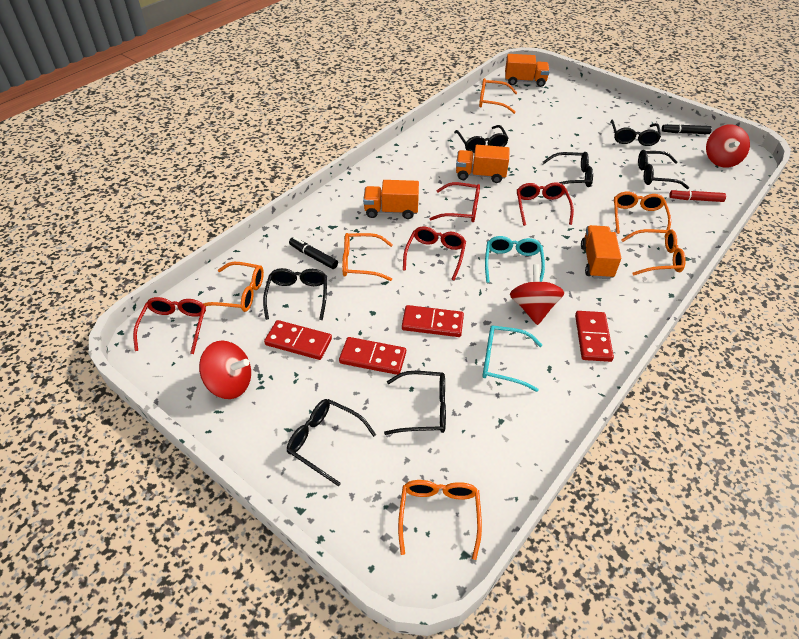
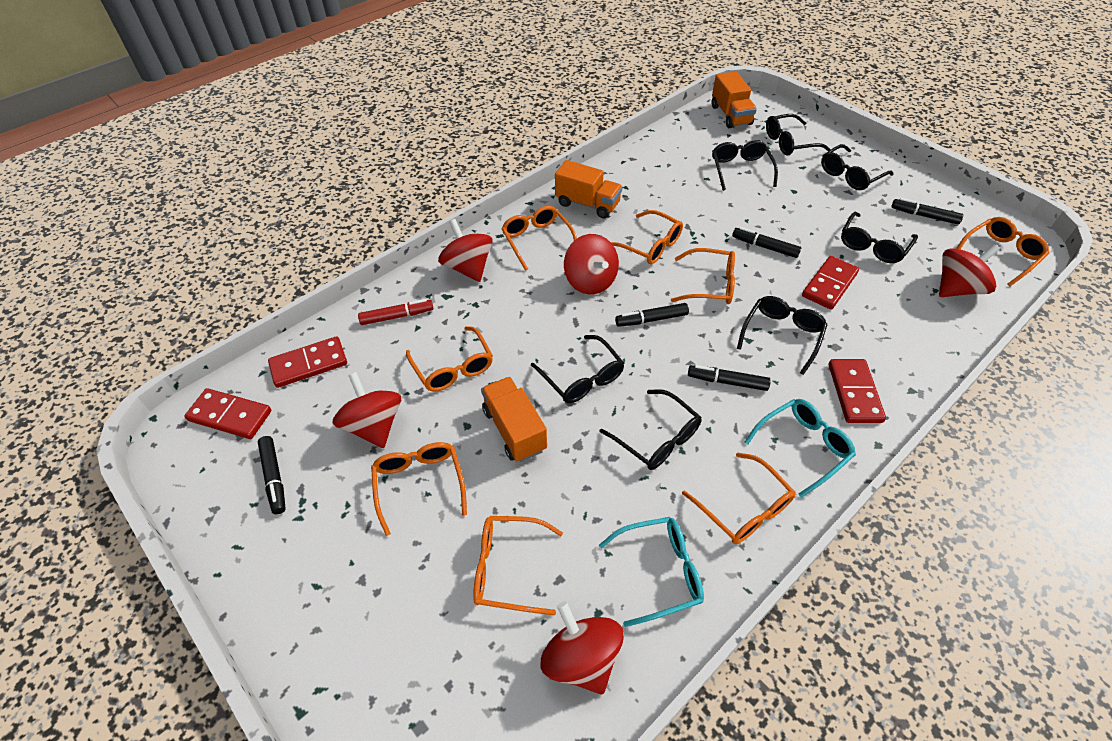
black marker: 2 -> 5
orange glasses: 6 -> 8
orange truck: 4 -> 3
red glasses: 4 -> 0
red spinning top: 3 -> 5

